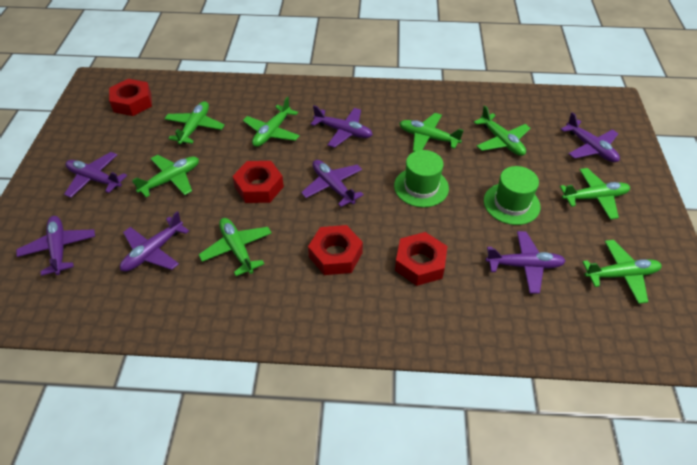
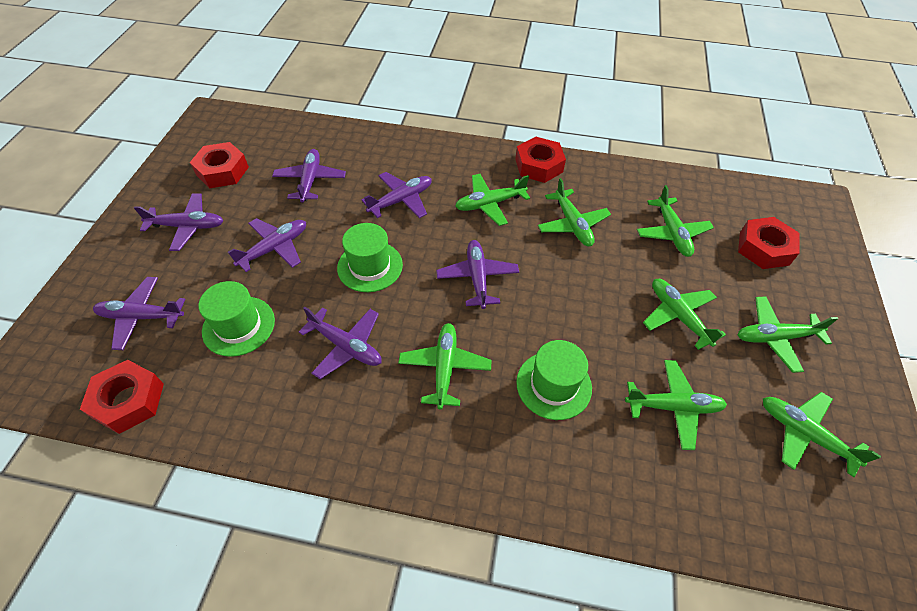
green hat: 2 -> 3

